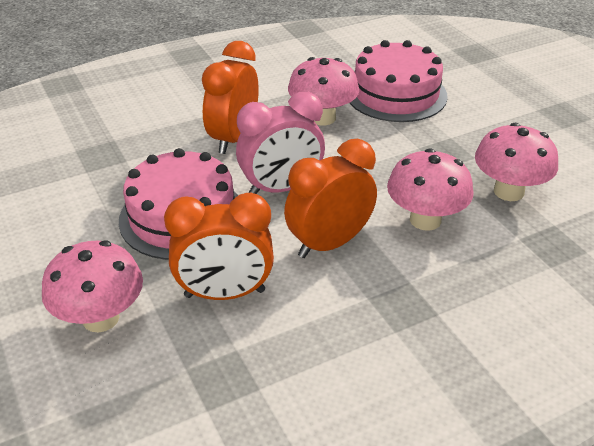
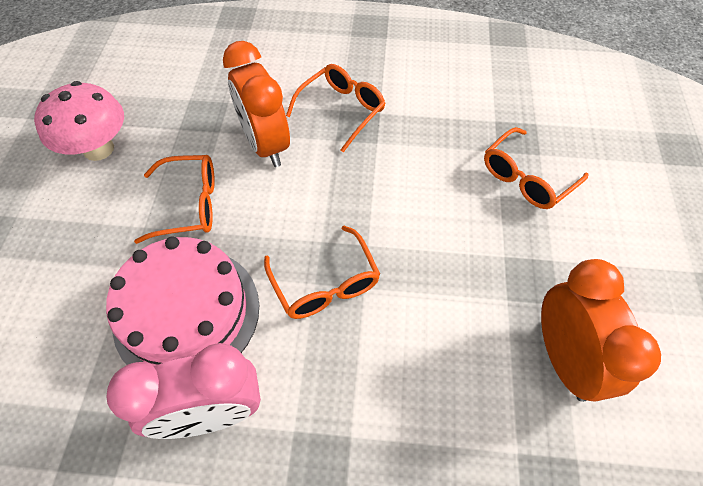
orange clock: 3 -> 2
orange glasses: 0 -> 4
pink cake: 2 -> 1
pink mushroom: 4 -> 1

